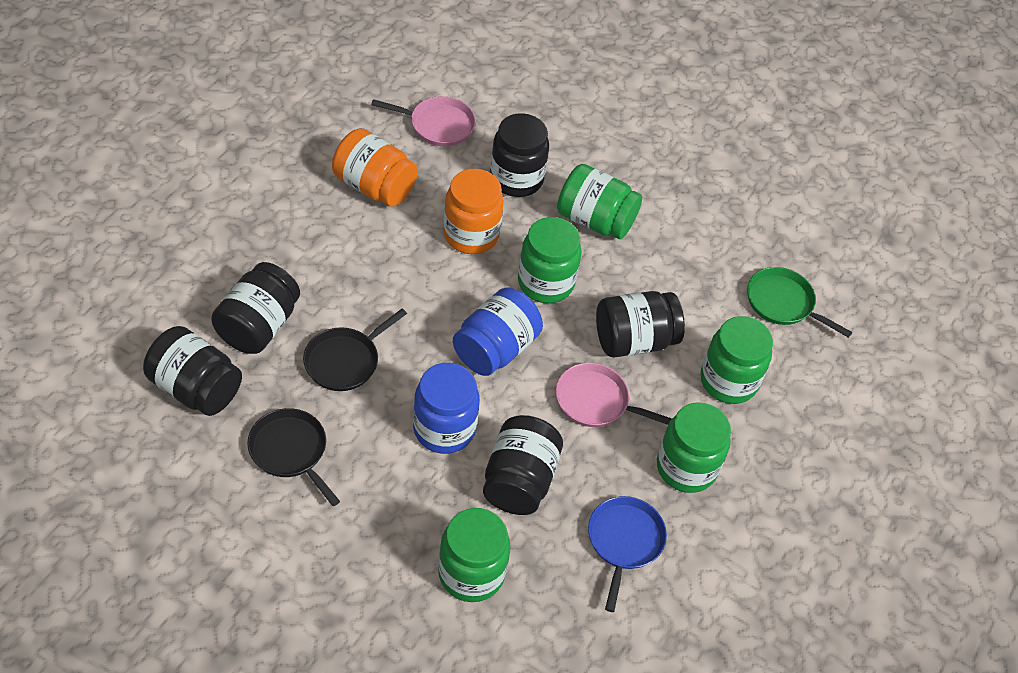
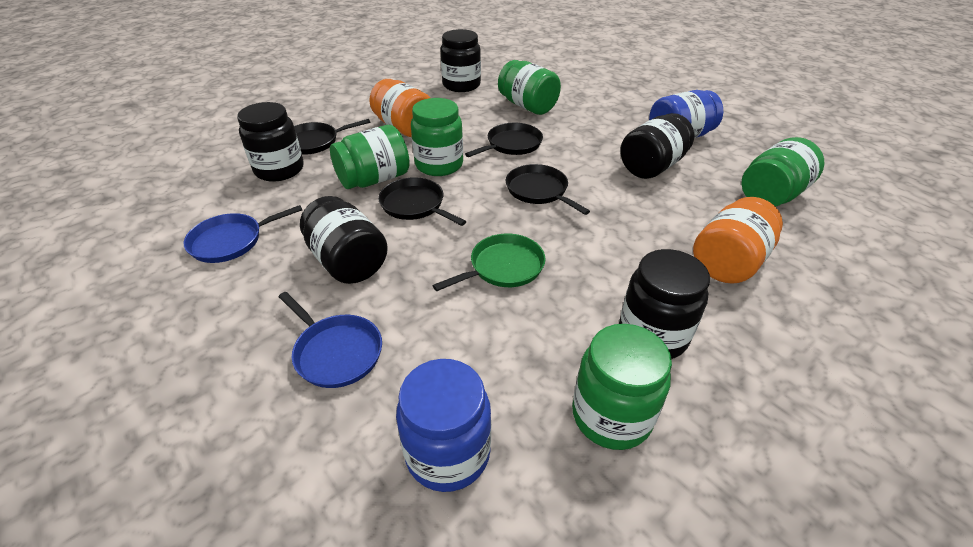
black pan: 2 -> 4
blue pan: 1 -> 2
pink pan: 2 -> 0

